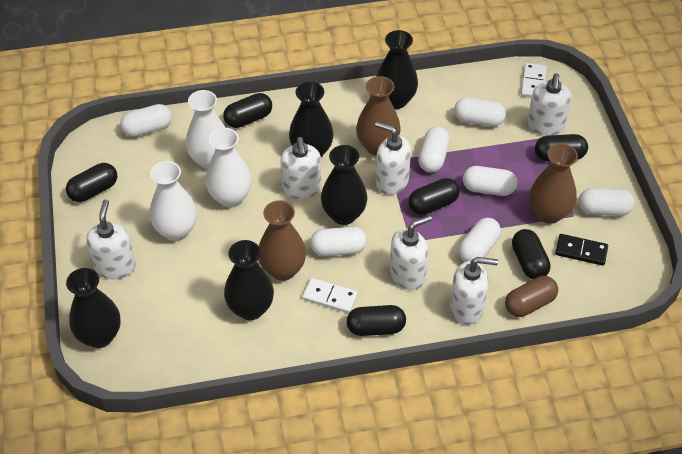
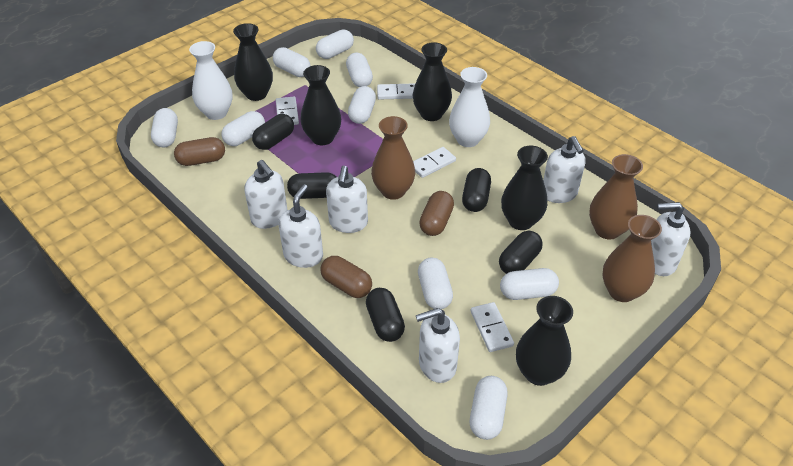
black capsule: 6 -> 5
black domino: 1 -> 0
brown capsule: 1 -> 3
white capsule: 7 -> 9
white domino: 2 -> 4
white vase: 3 -> 2

